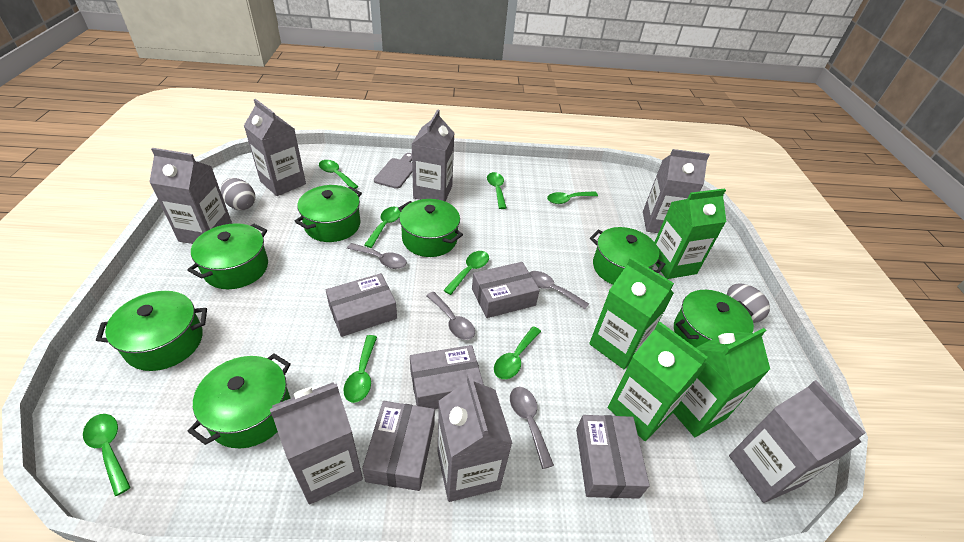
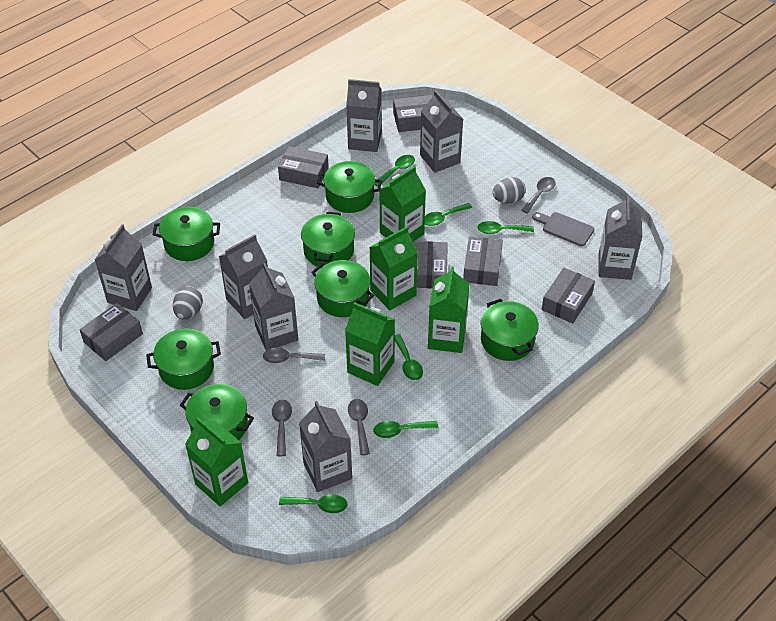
green carton: 4 -> 5
green spoon: 8 -> 6
grey box: 5 -> 6

